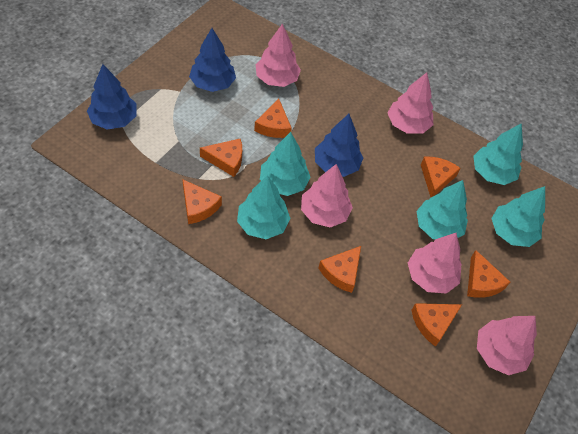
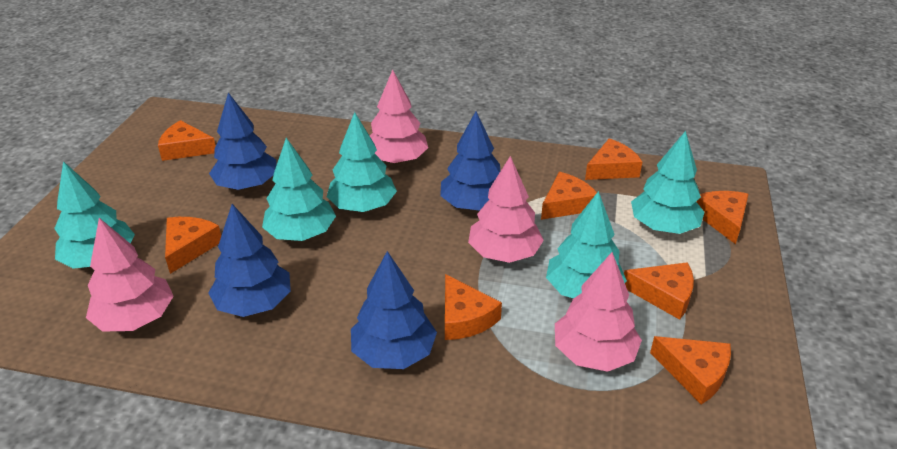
blue tree: 3 -> 4
orange cheese: 7 -> 8
pink tree: 5 -> 4

